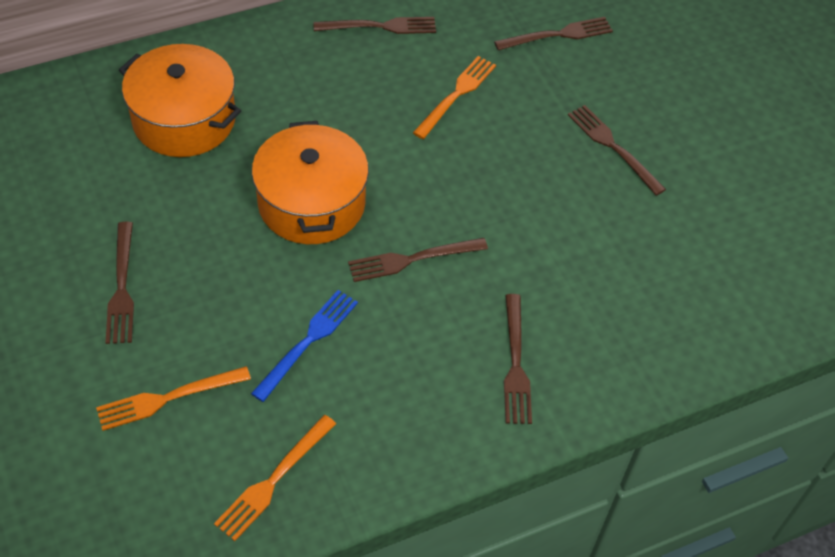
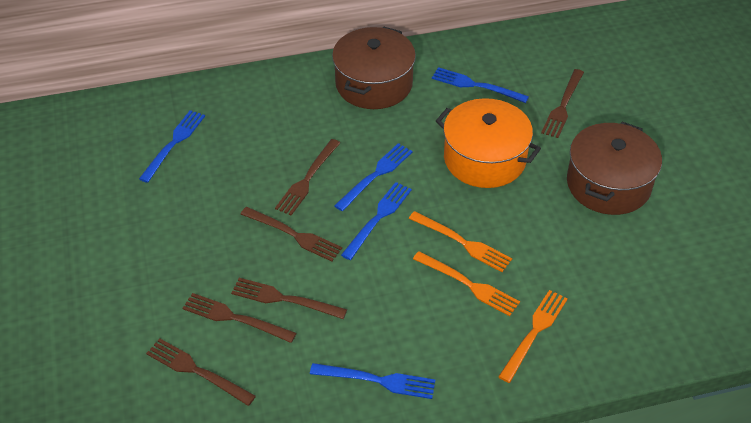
blue fork: 1 -> 5
brown pot: 0 -> 2
orange pot: 2 -> 1

